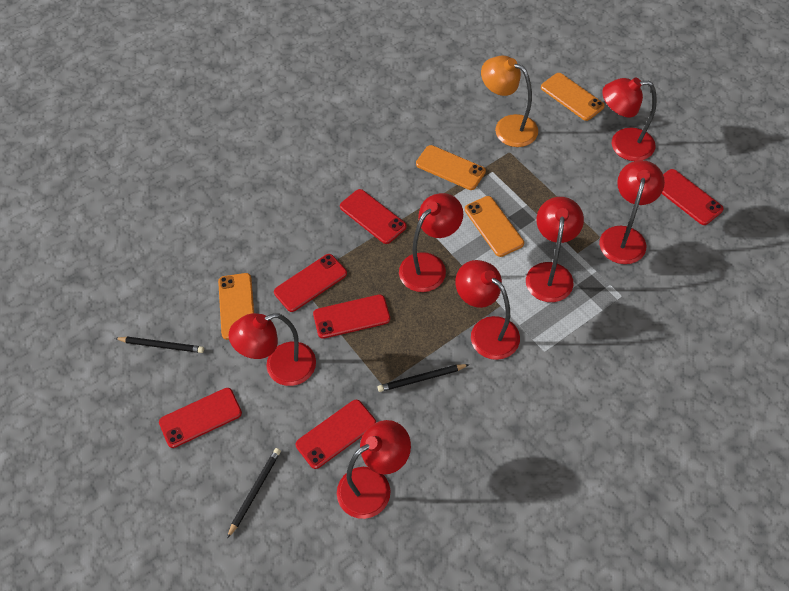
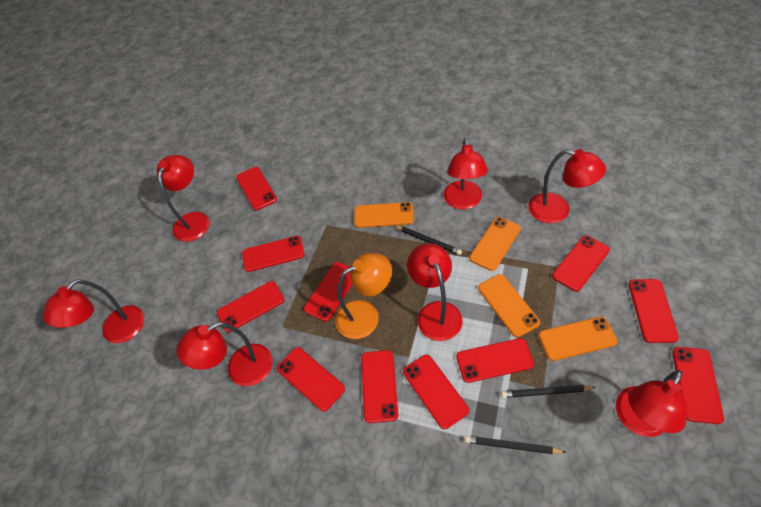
red phone: 6 -> 11

